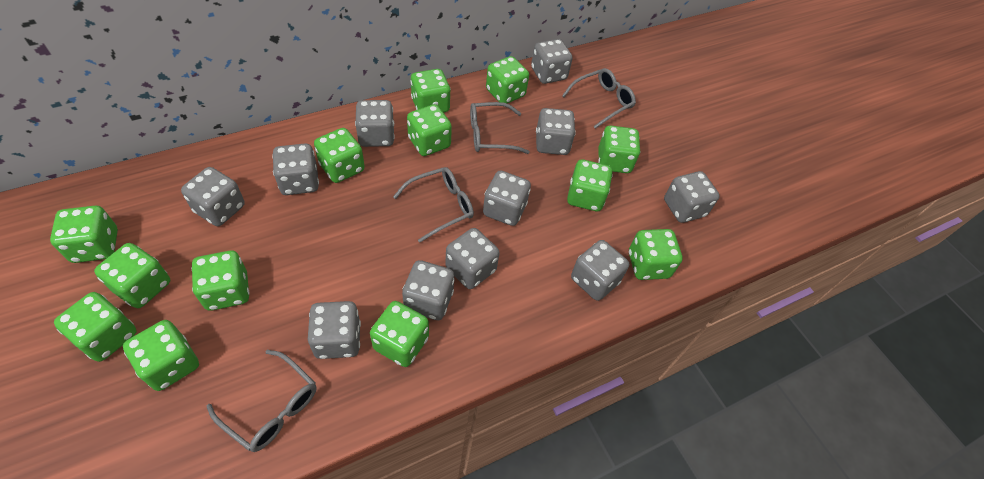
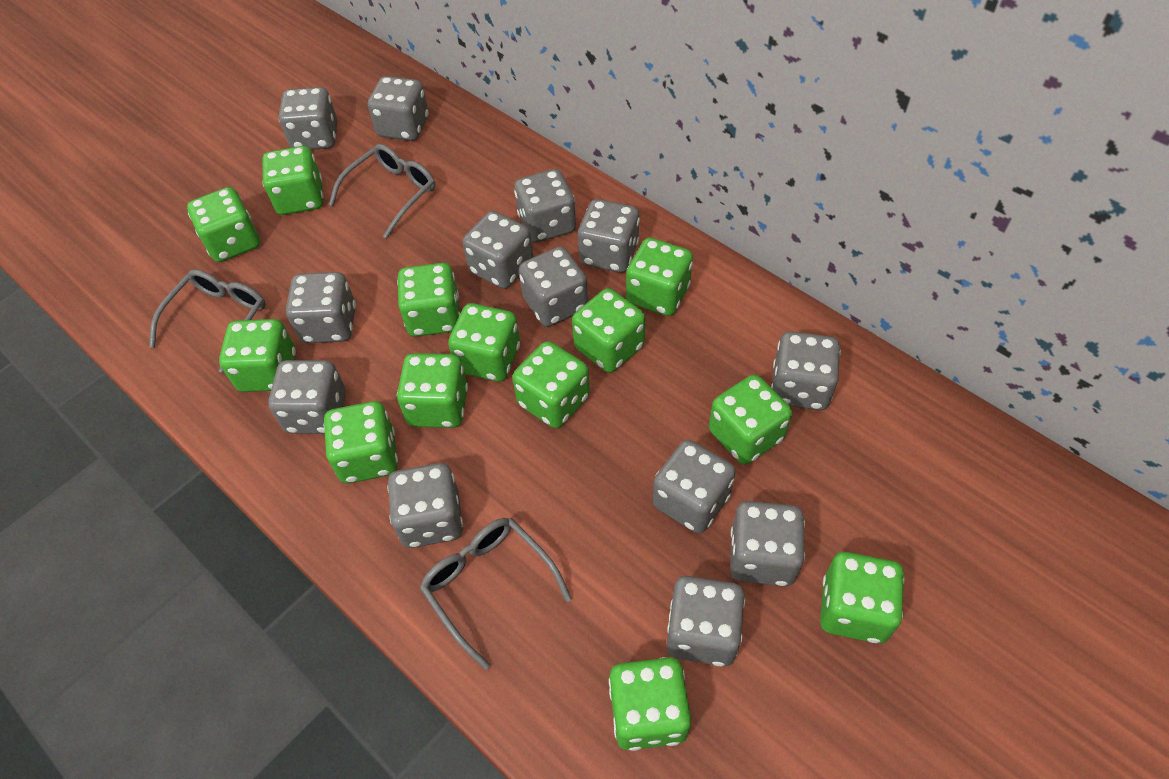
grey dice: 11 -> 13
grey glasses: 4 -> 3

